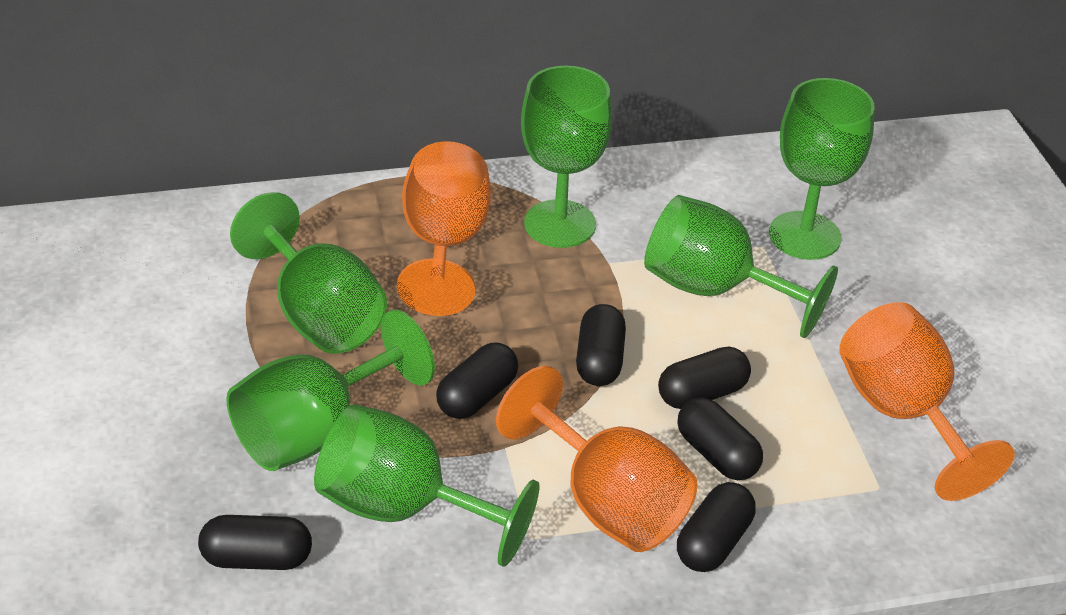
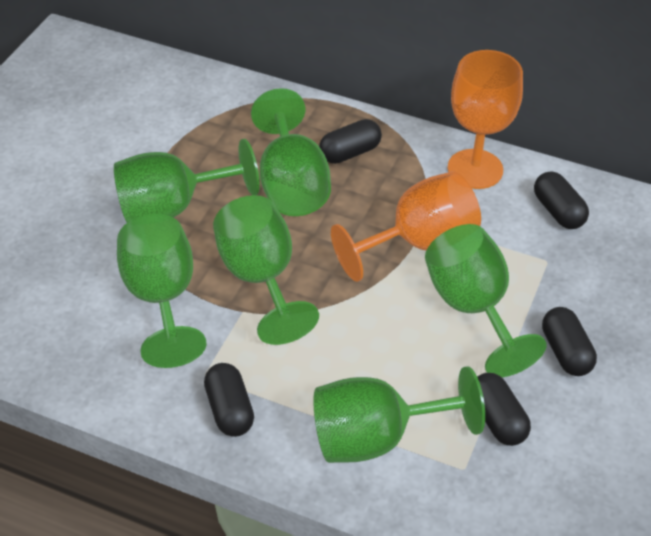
black capsule: 6 -> 5
orange goblet: 3 -> 2

